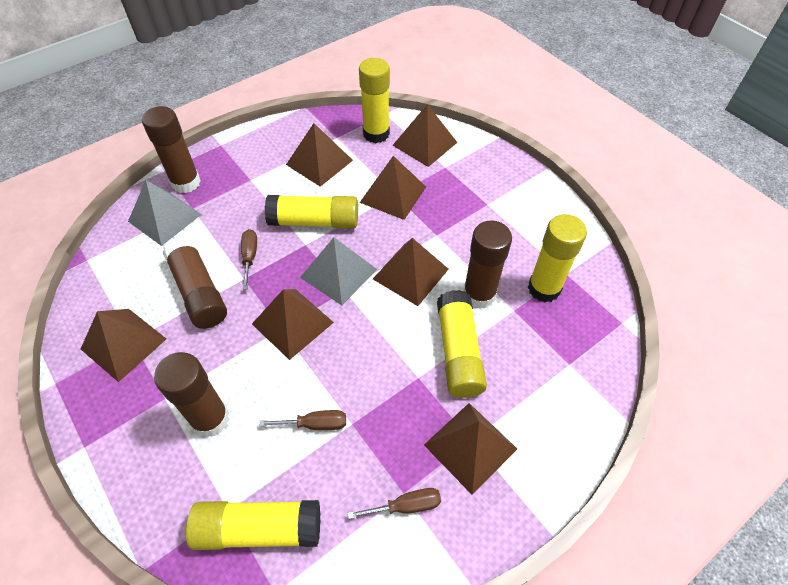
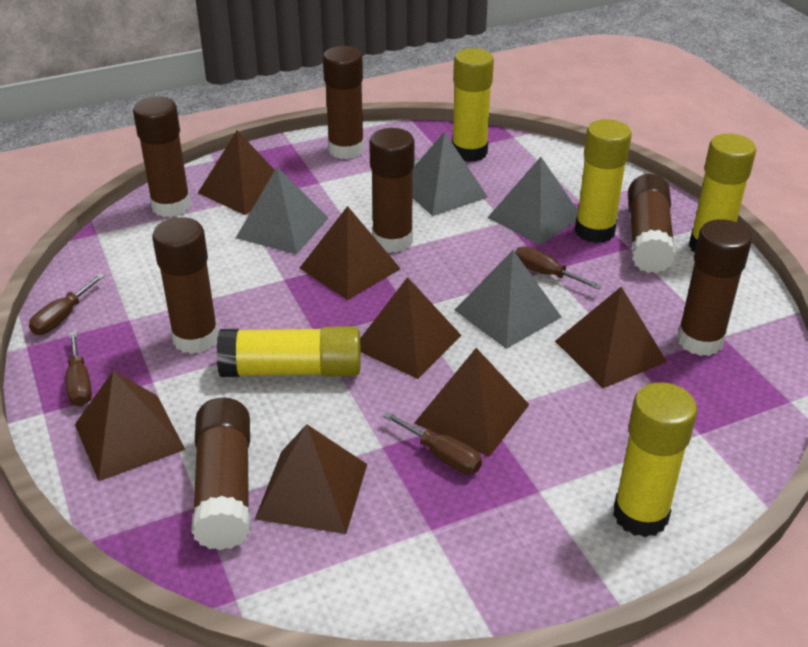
brown glue stick: 4 -> 7
brown screwdriver: 3 -> 4
grey pyramid: 2 -> 4

